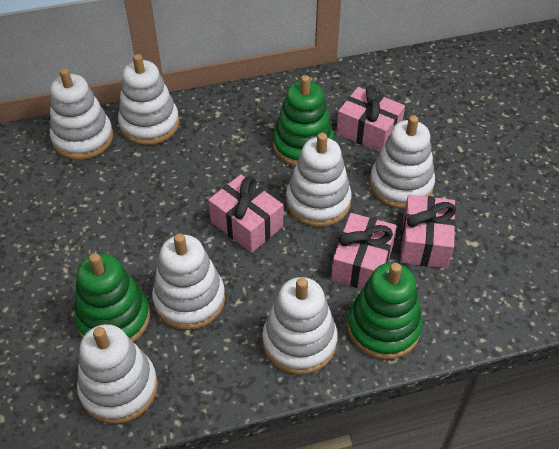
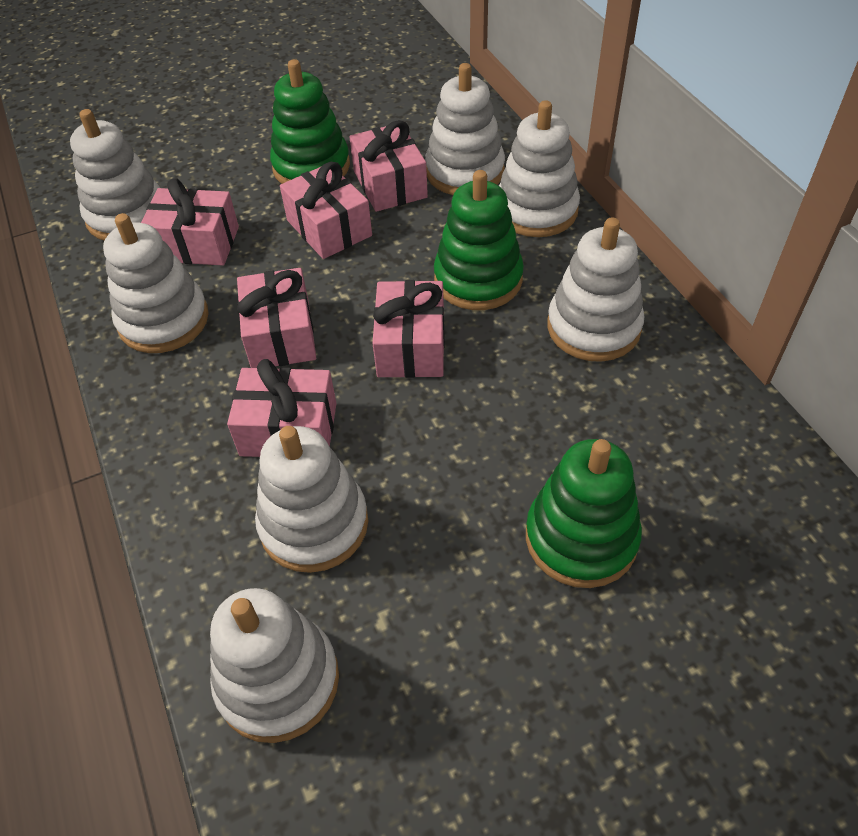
pink gift: 4 -> 6

